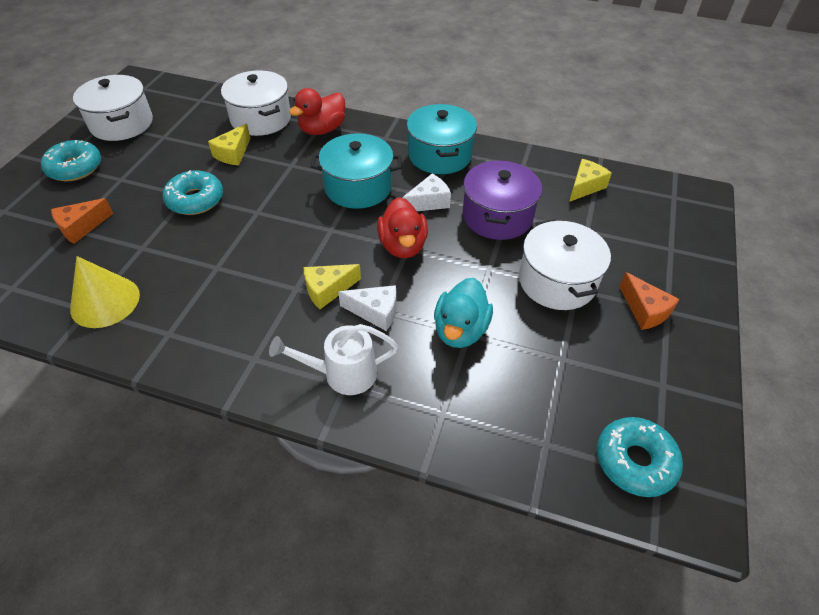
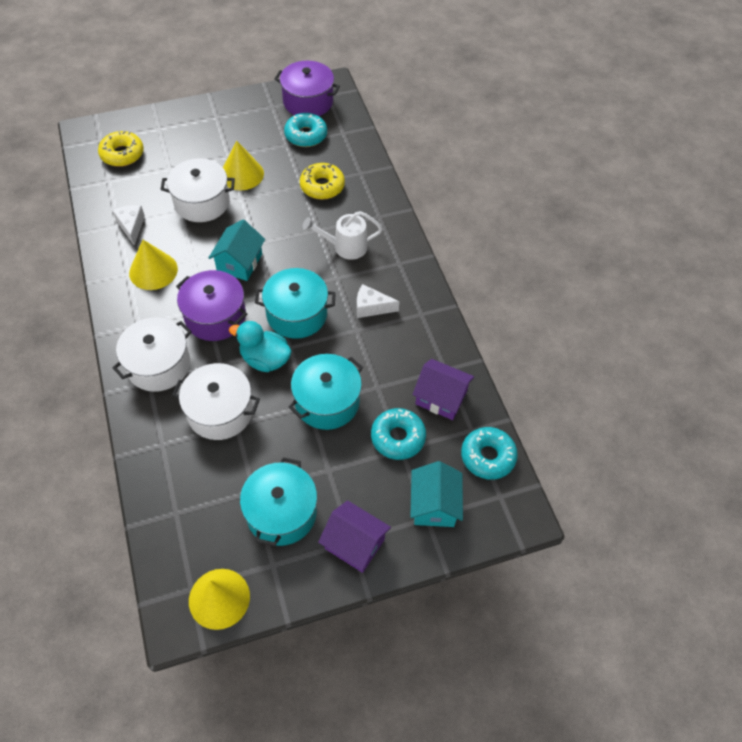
orange cheese: 2 -> 0
purple house: 0 -> 2
purple pot: 1 -> 2
red duck: 2 -> 0
turquoise house: 0 -> 2
turquoise pot: 2 -> 3
yellow cheese: 3 -> 0
yellow cone: 1 -> 3
yellow donut: 0 -> 2

